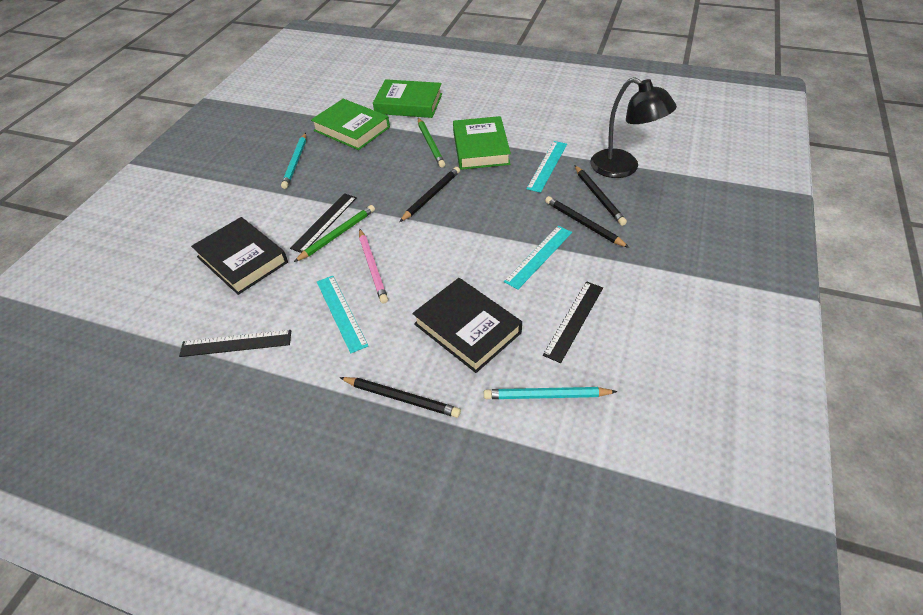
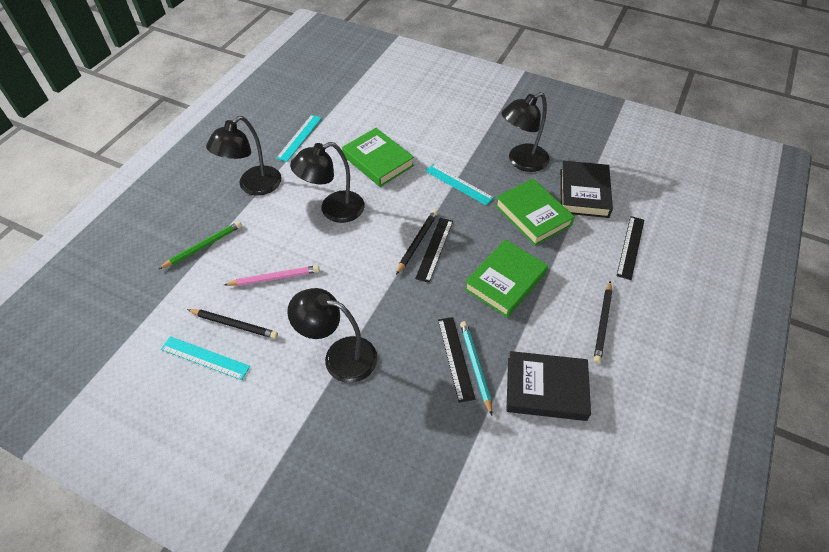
black lamp: 1 -> 4
black pencil: 4 -> 3
green pencil: 2 -> 1
turquoise pencil: 2 -> 1

